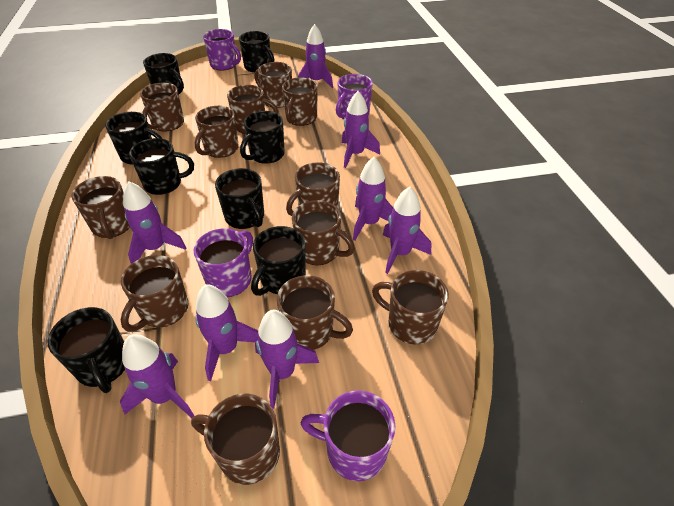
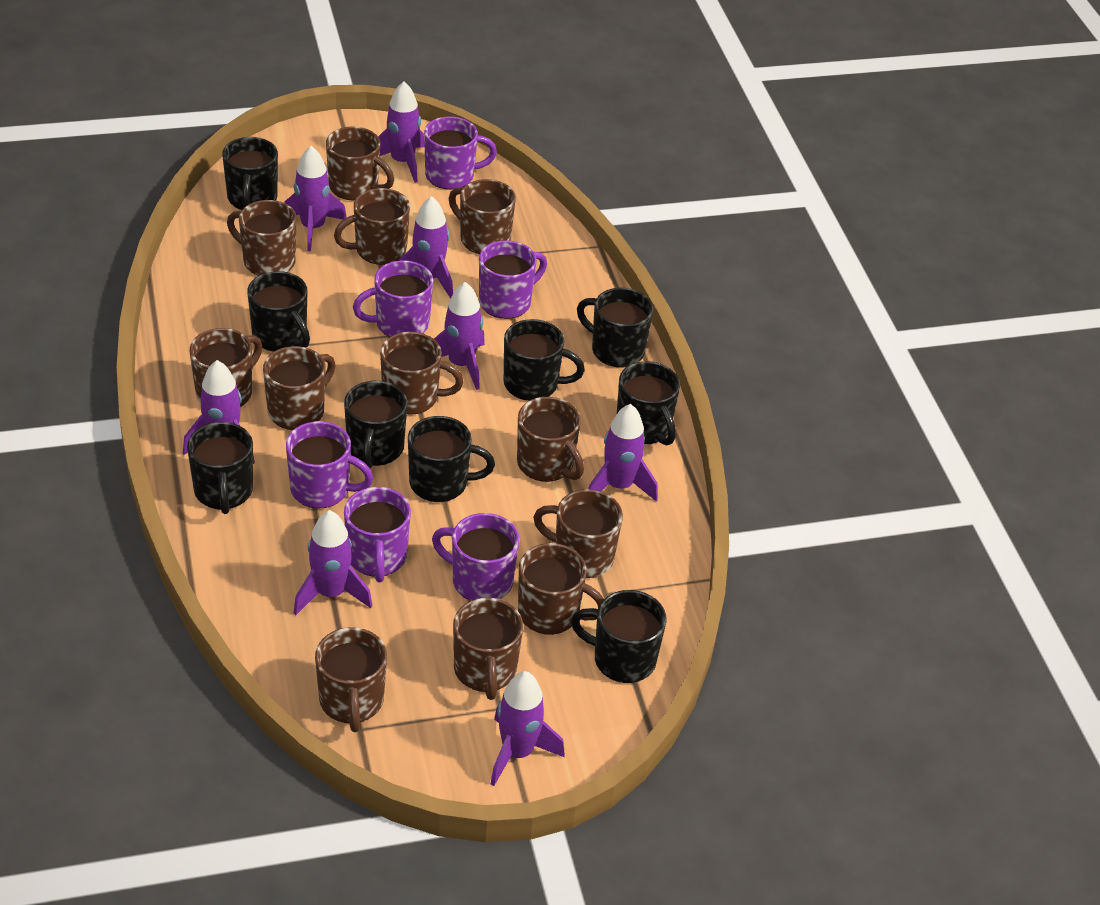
black mug: 8 -> 9
purple mug: 4 -> 6

